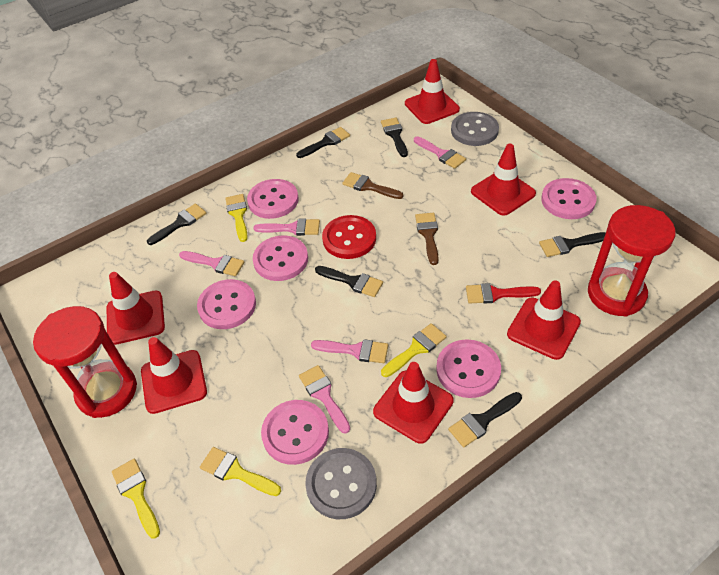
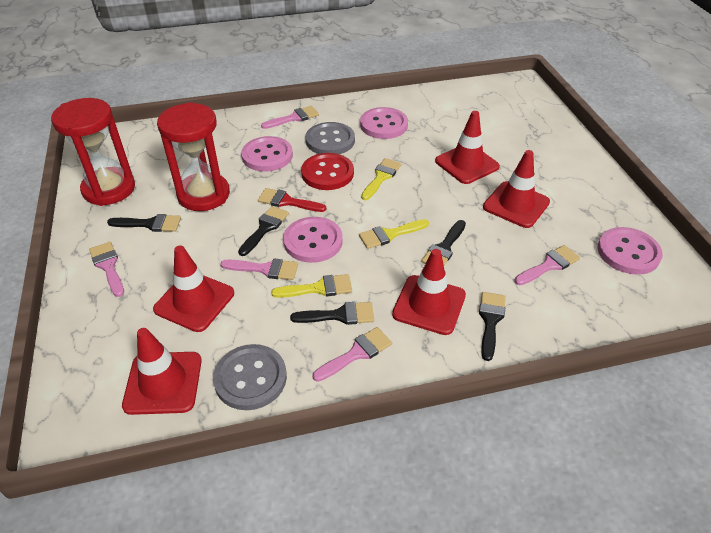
black brush: 6 -> 5
brown brush: 2 -> 0
pink button: 6 -> 4
red traffic cone: 6 -> 5
yellow brush: 4 -> 3

